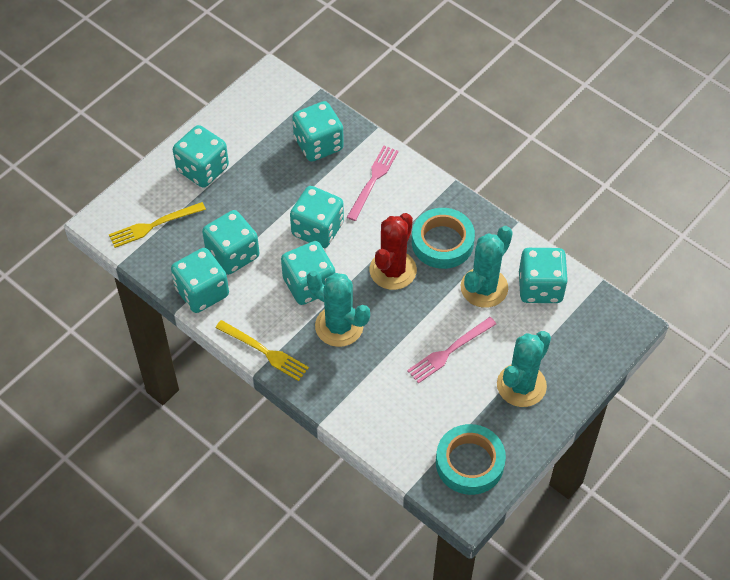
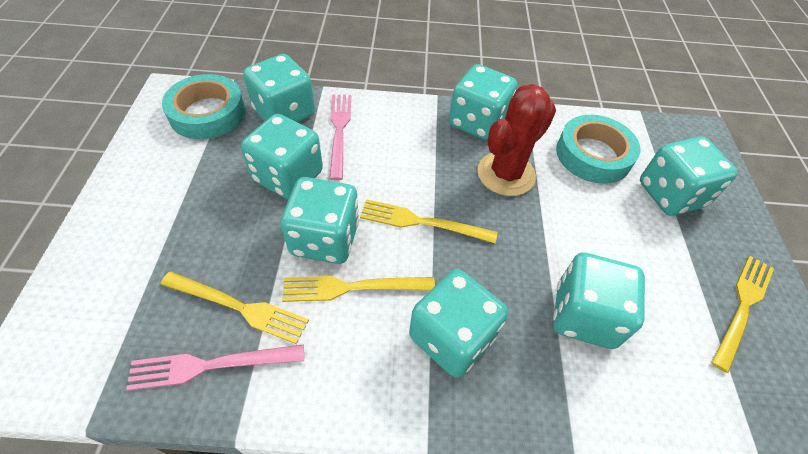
turquoise cactus: 3 -> 0
yellow fork: 2 -> 4

